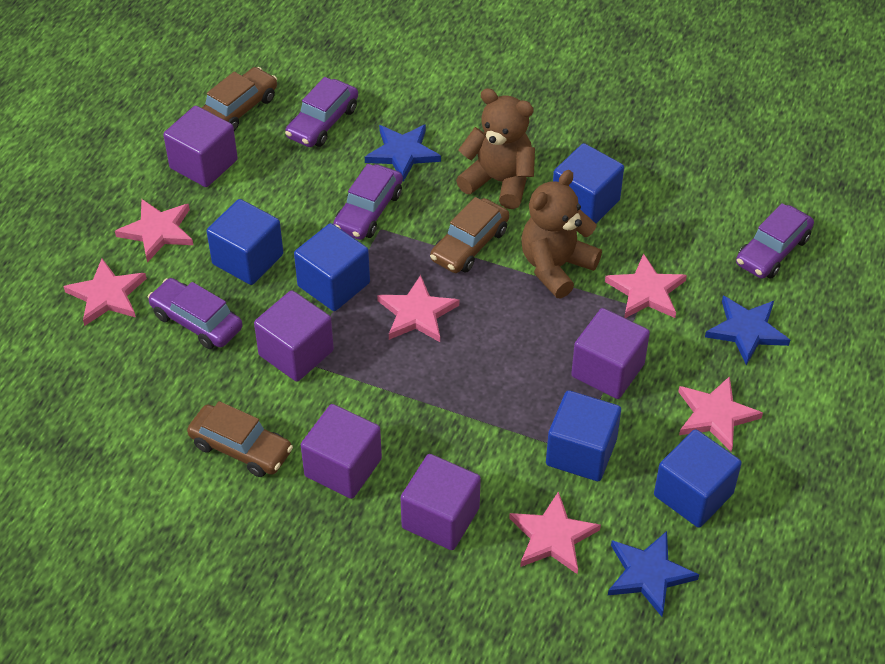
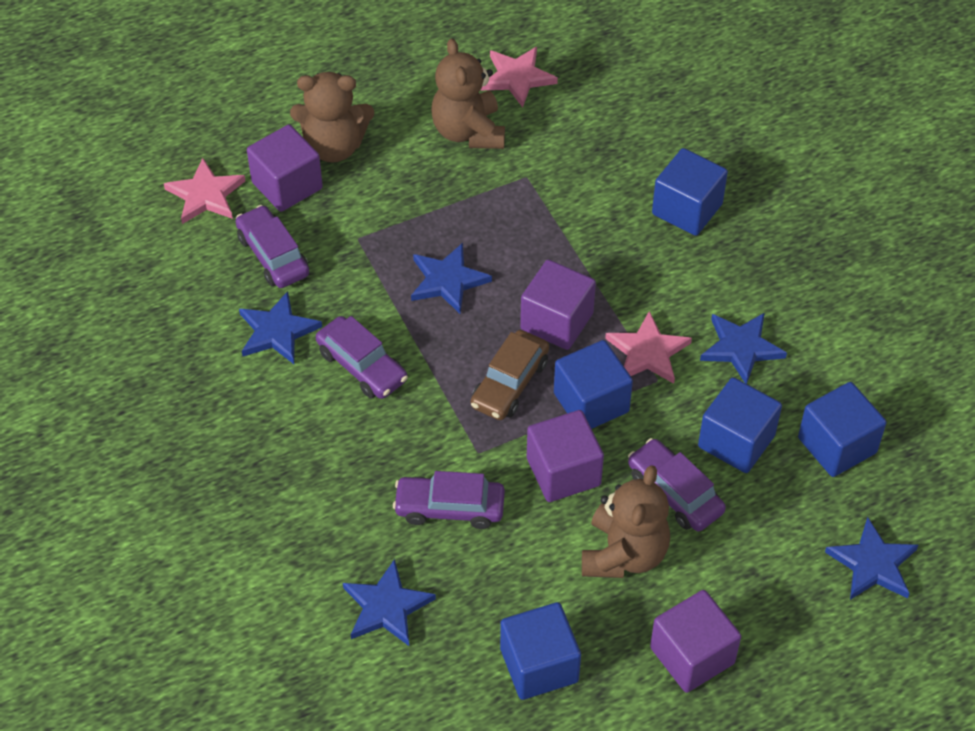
blue star: 3 -> 5
brown car: 3 -> 1
brown teddy bear: 2 -> 3
pink star: 6 -> 3
purple cube: 5 -> 4

